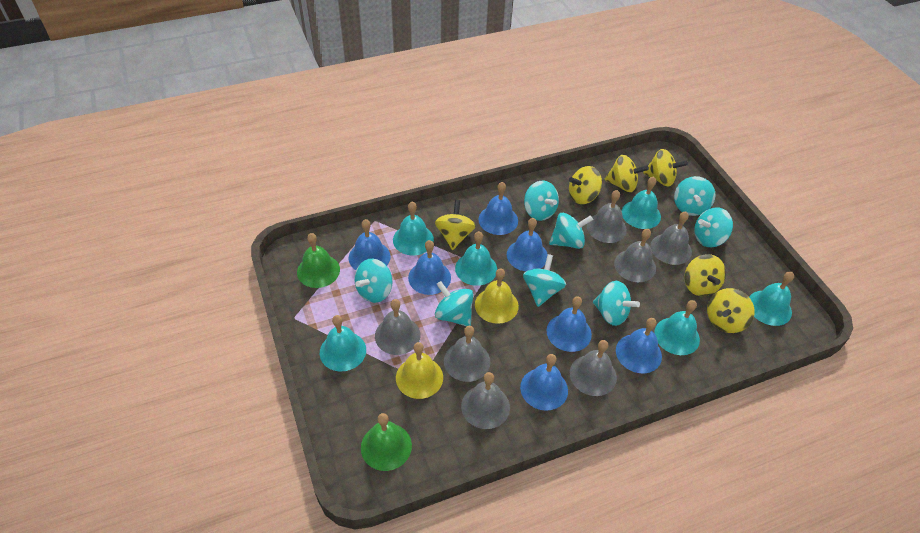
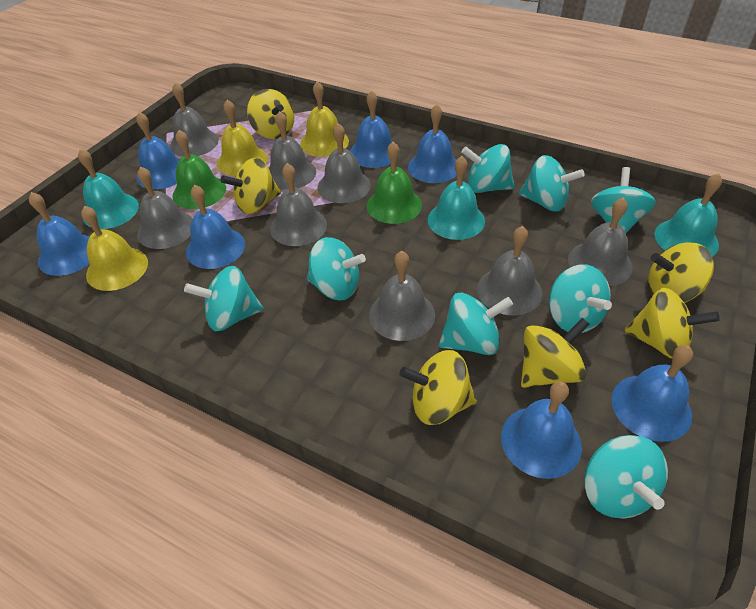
grey bell: 7 -> 8
turquoise bell: 6 -> 3
yellow bell: 2 -> 3

